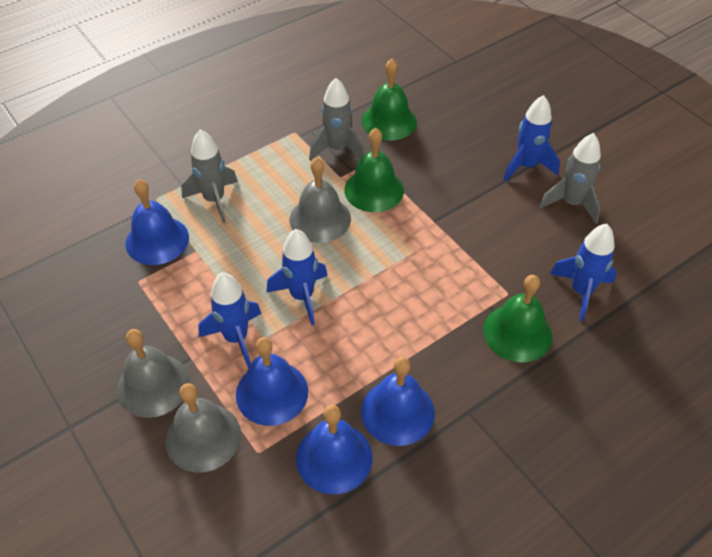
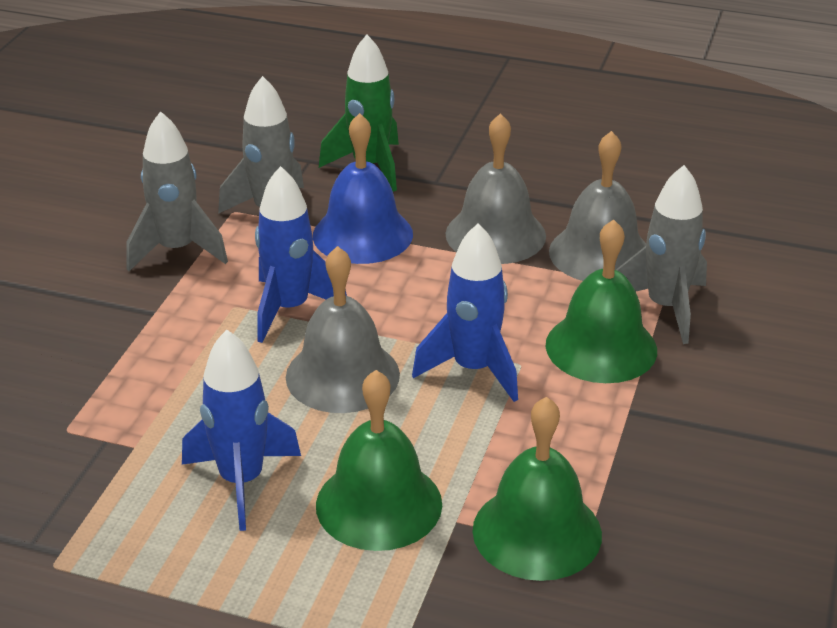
blue bell: 4 -> 1
blue rocket: 4 -> 3
green rocket: 0 -> 1

